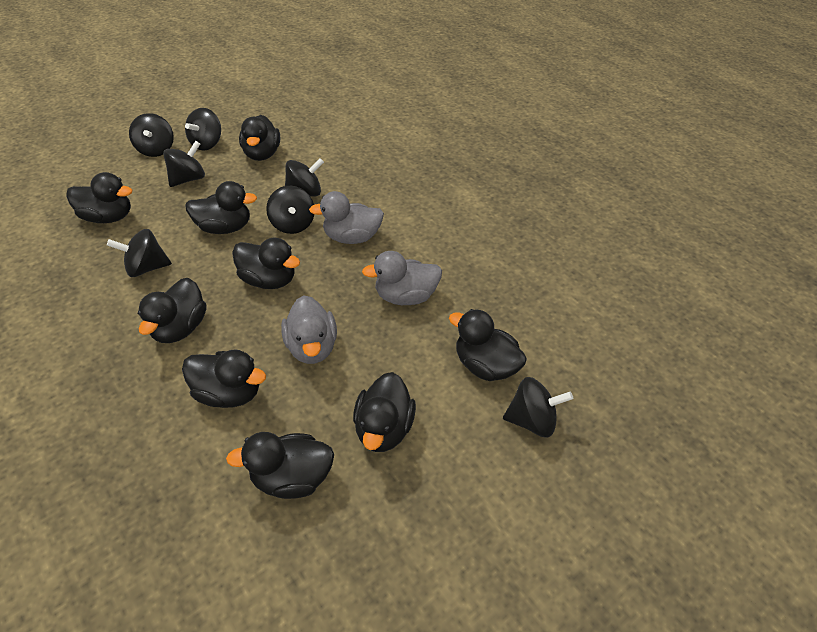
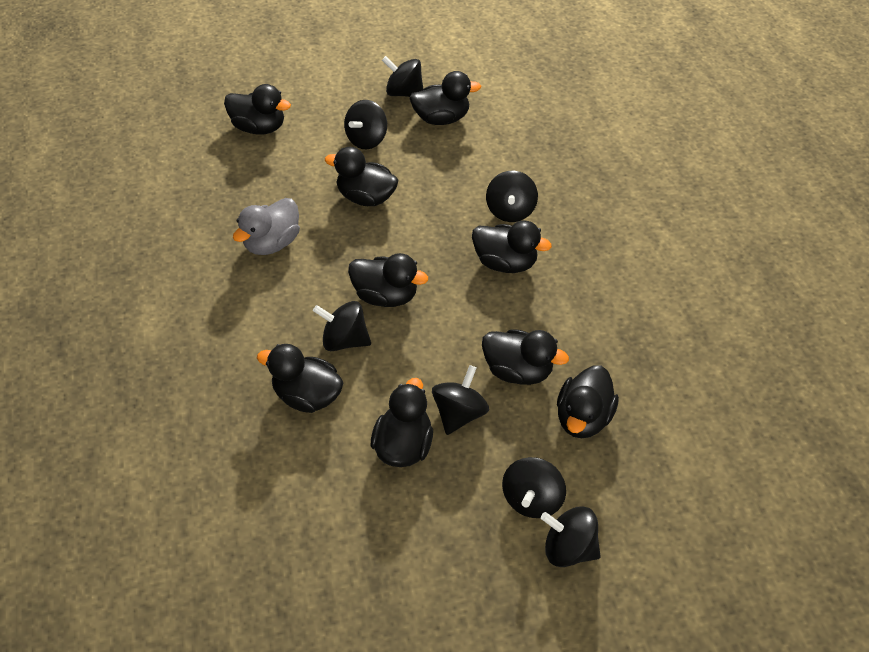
grey duck: 3 -> 1

